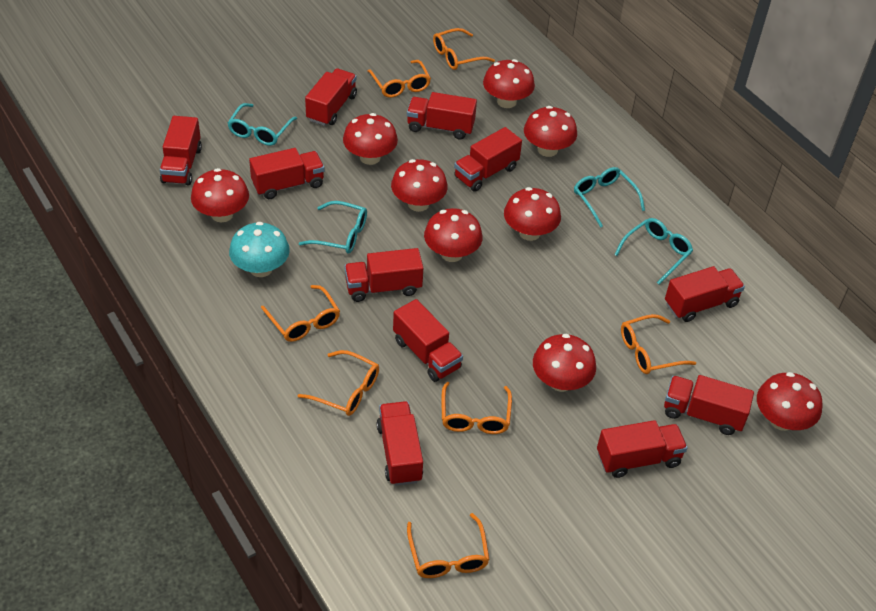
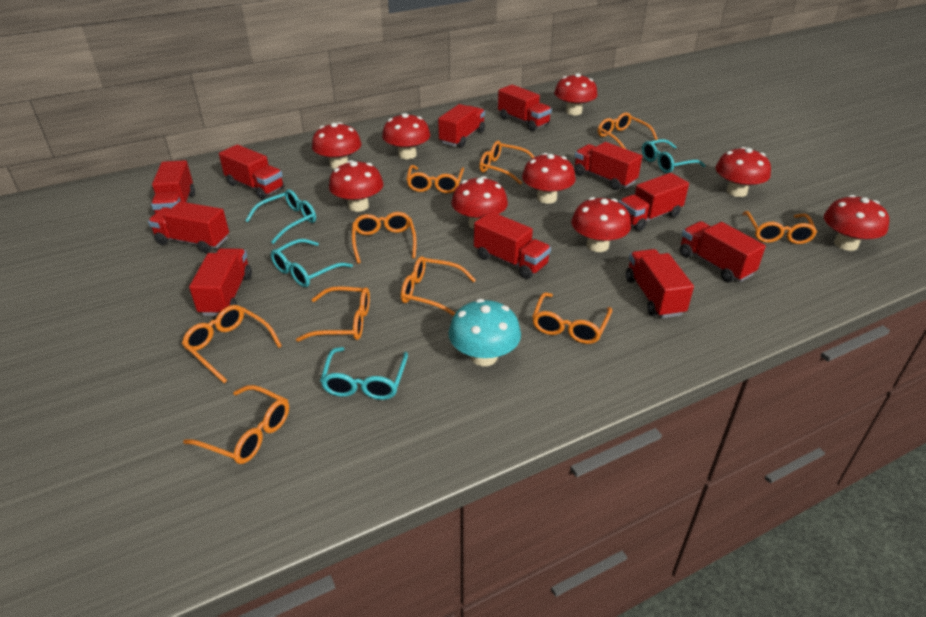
orange glasses: 7 -> 10

